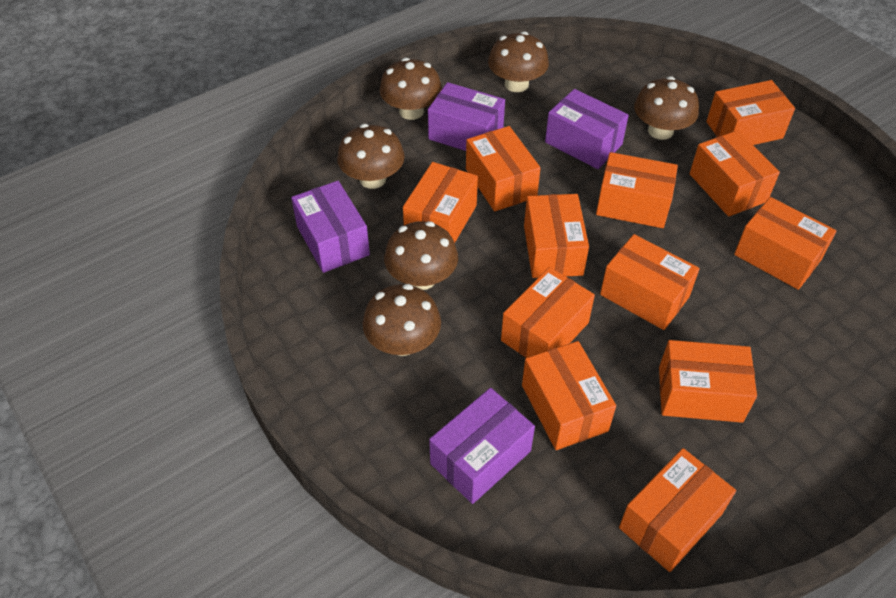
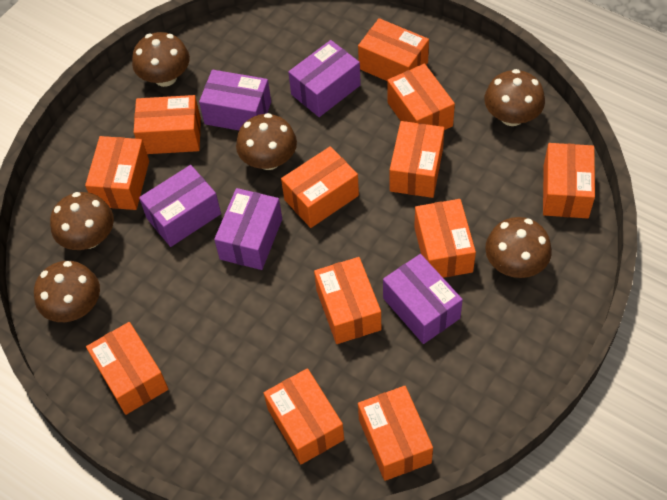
purple box: 4 -> 5

